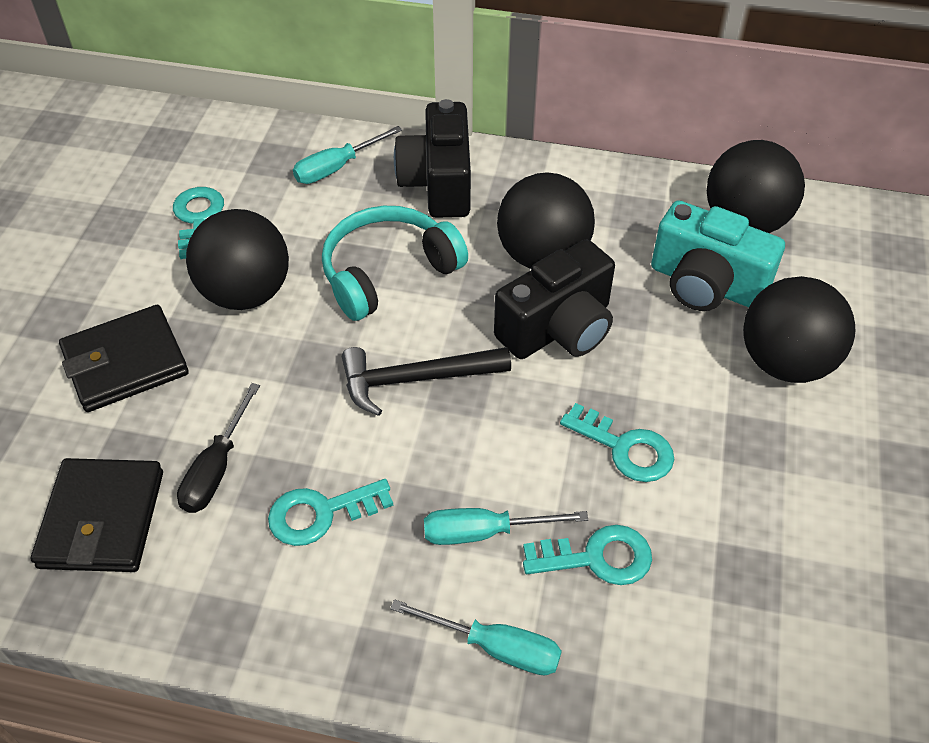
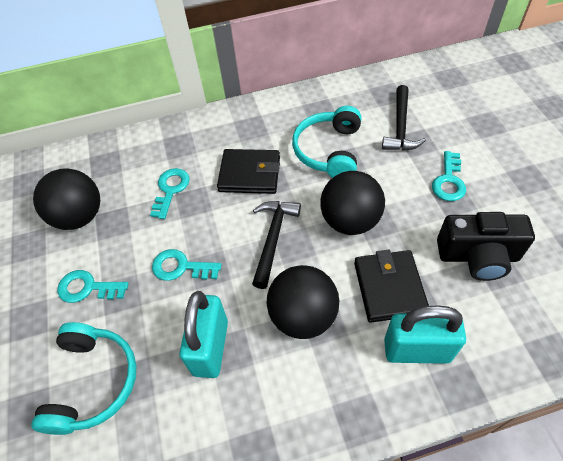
black ball: 4 -> 3
black camera: 2 -> 1
black hammer: 1 -> 2
black screwdriver: 1 -> 0
turquoise camera: 1 -> 0
turquoise headphones: 1 -> 2
turquoise padlock: 0 -> 2
turquoise screwdriver: 3 -> 0

